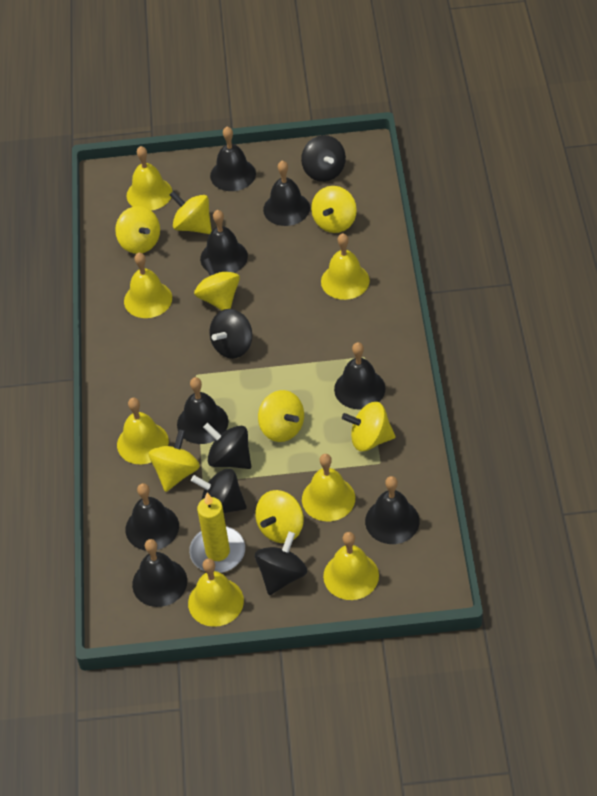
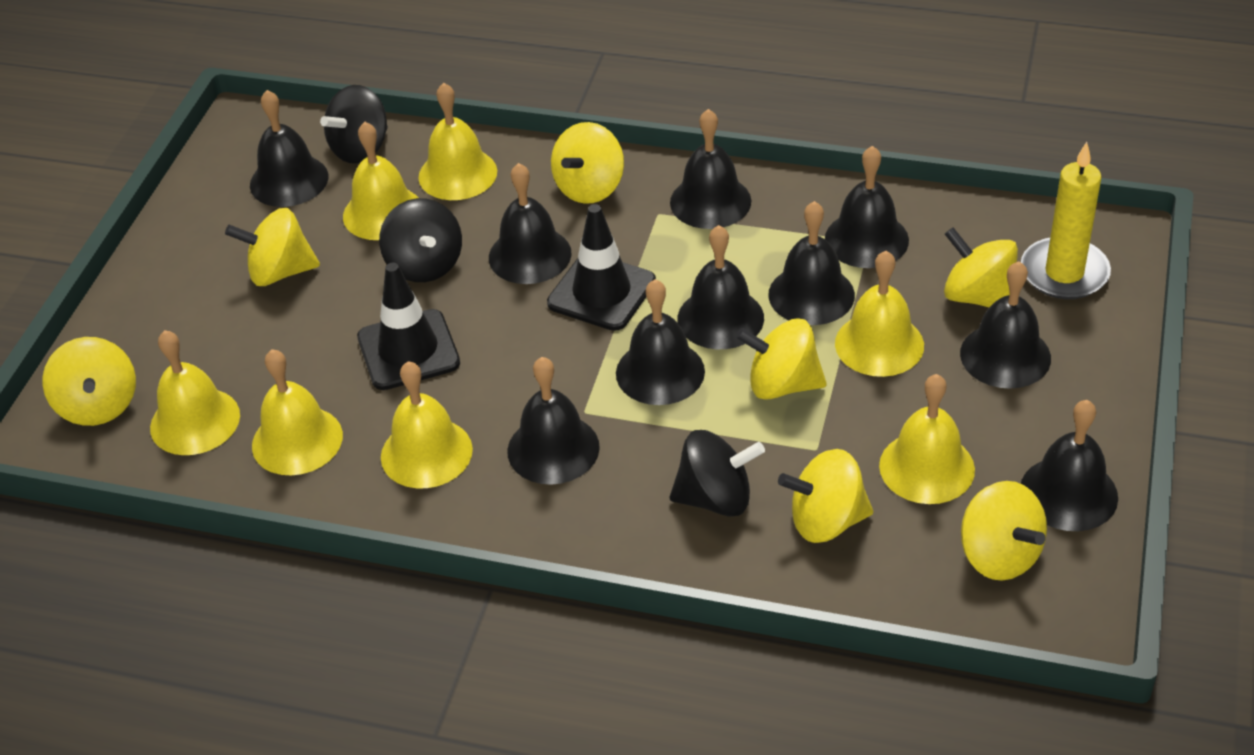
black bell: 8 -> 10
black spinning top: 5 -> 3
black traffic cone: 0 -> 2
yellow spinning top: 8 -> 7

